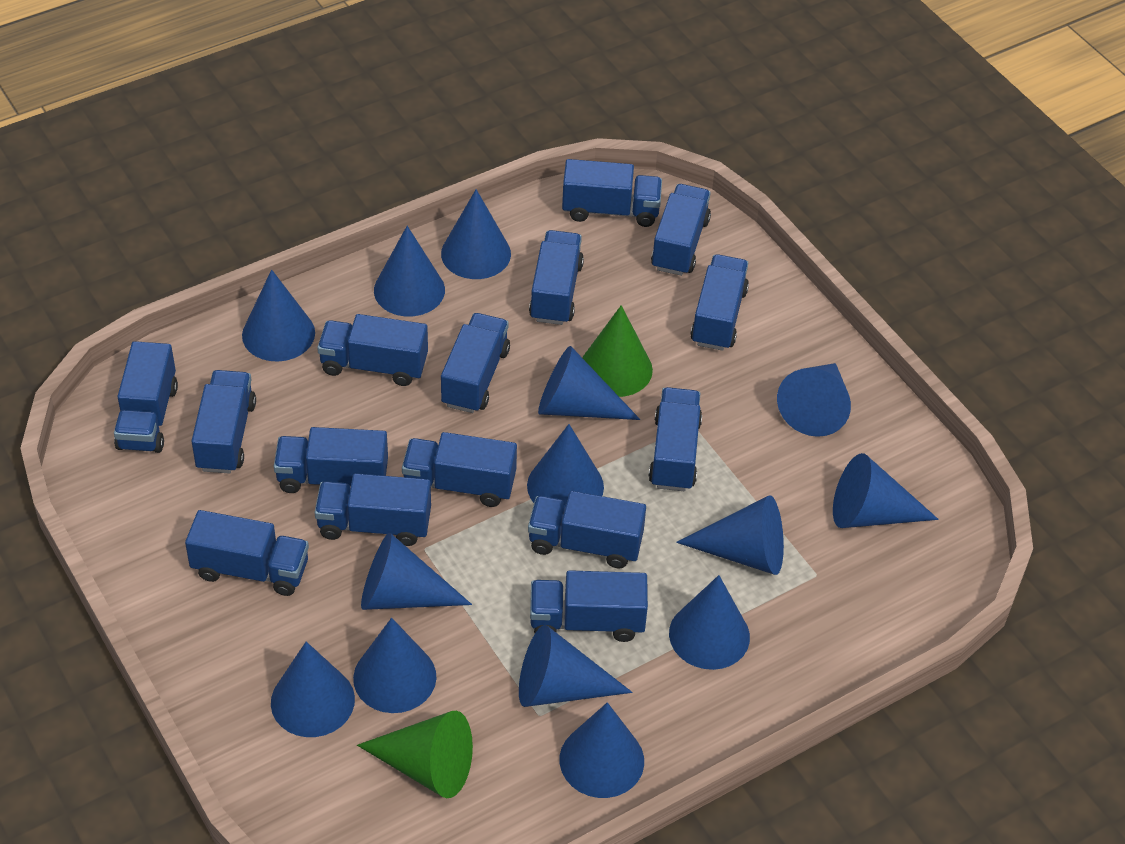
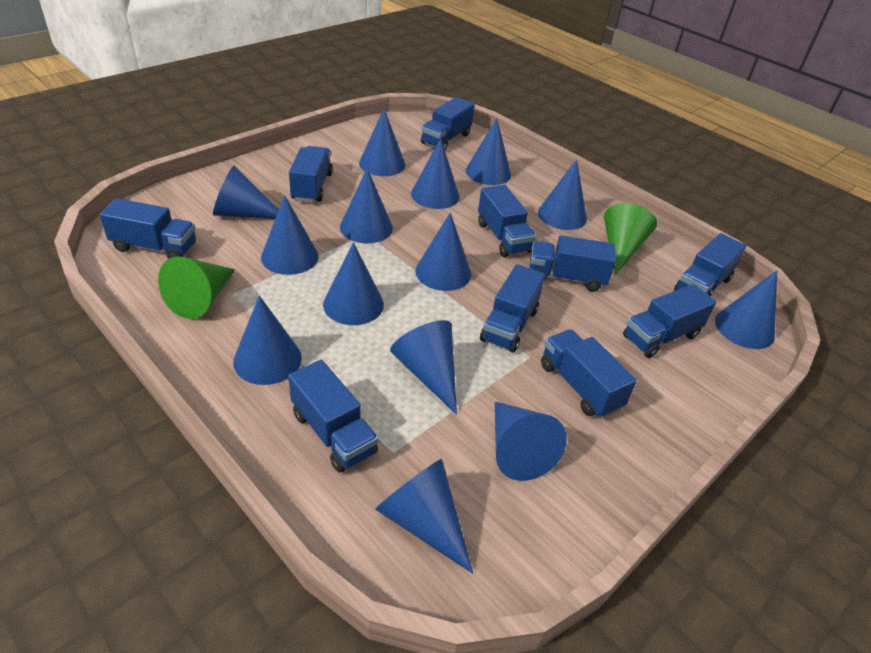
blue truck: 15 -> 10

